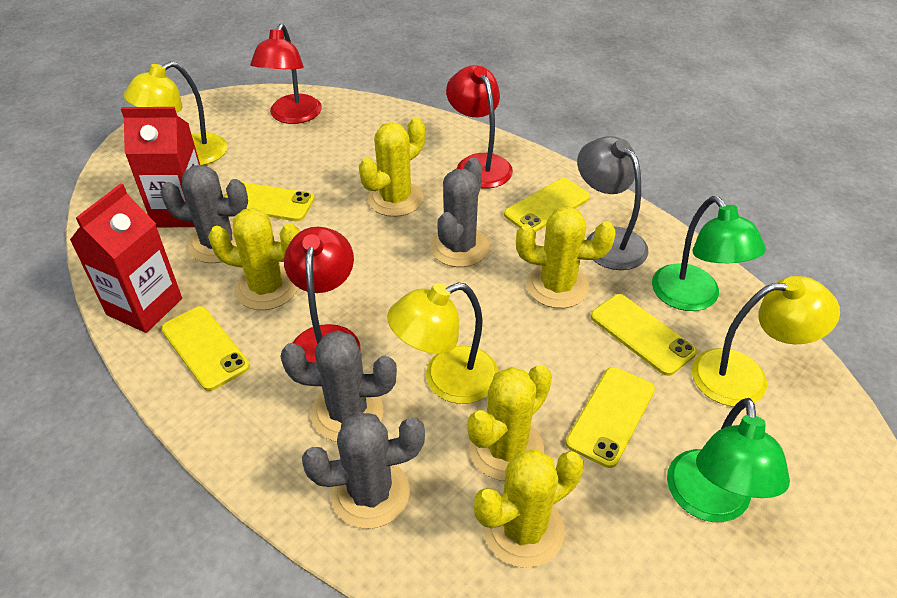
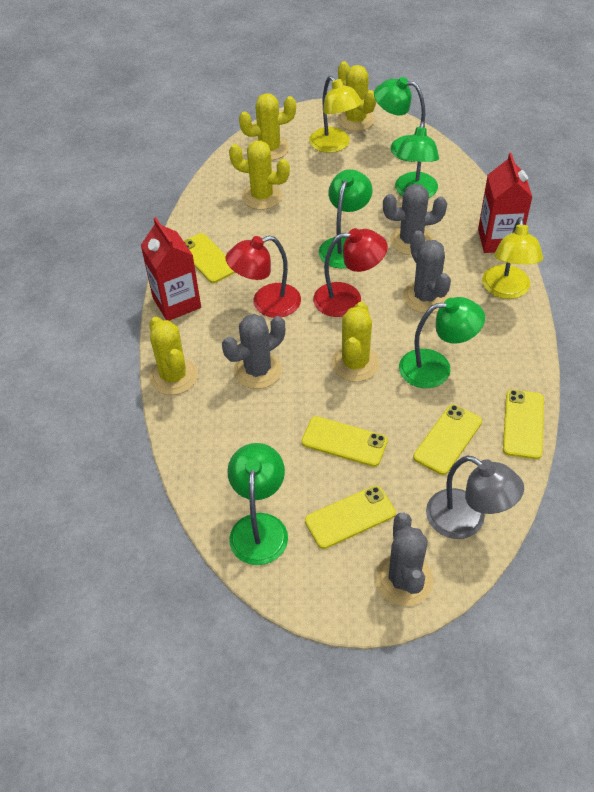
green lamp: 2 -> 5
red lamp: 3 -> 2
yellow lamp: 3 -> 2

